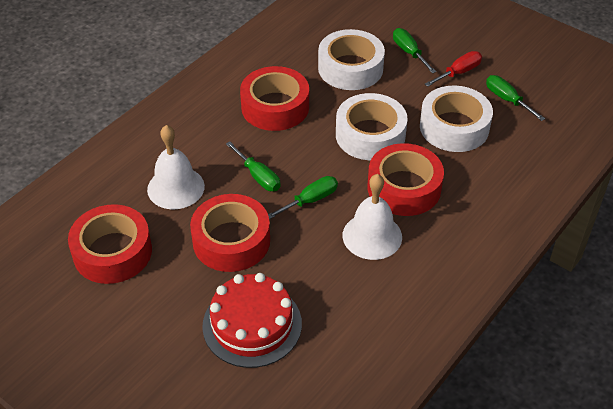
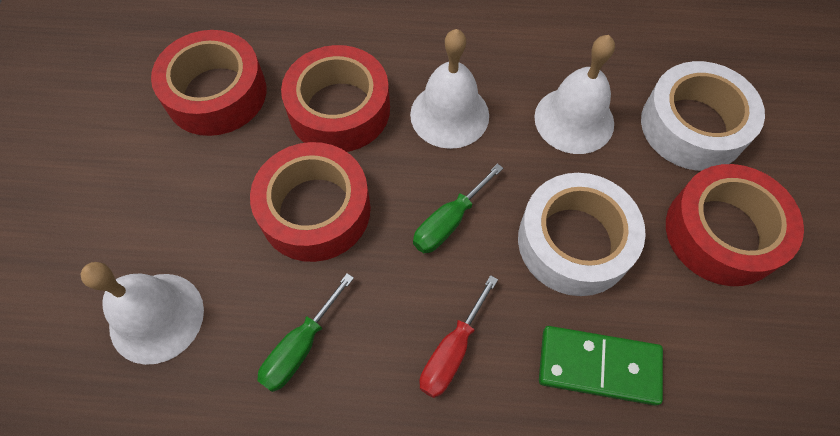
green domino: 0 -> 1
green screwdriver: 4 -> 2
red cake: 1 -> 0
white bell: 2 -> 3
white tape: 3 -> 2

